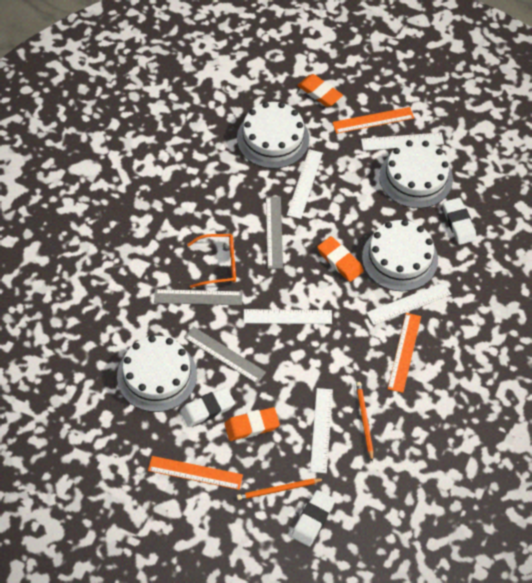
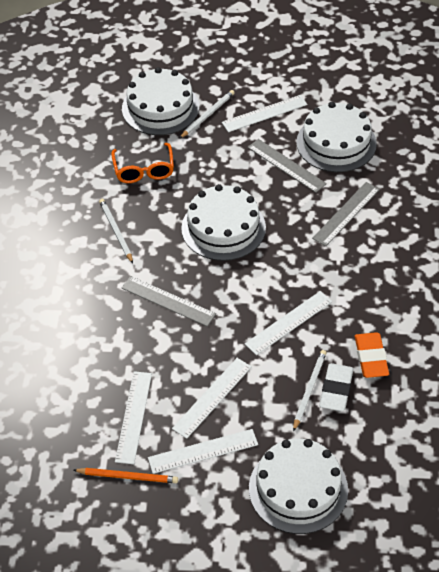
orange eraser: 3 -> 1
orange pencil: 2 -> 1
orange ruler: 3 -> 0
white eraser: 3 -> 1
white pencil: 0 -> 3

